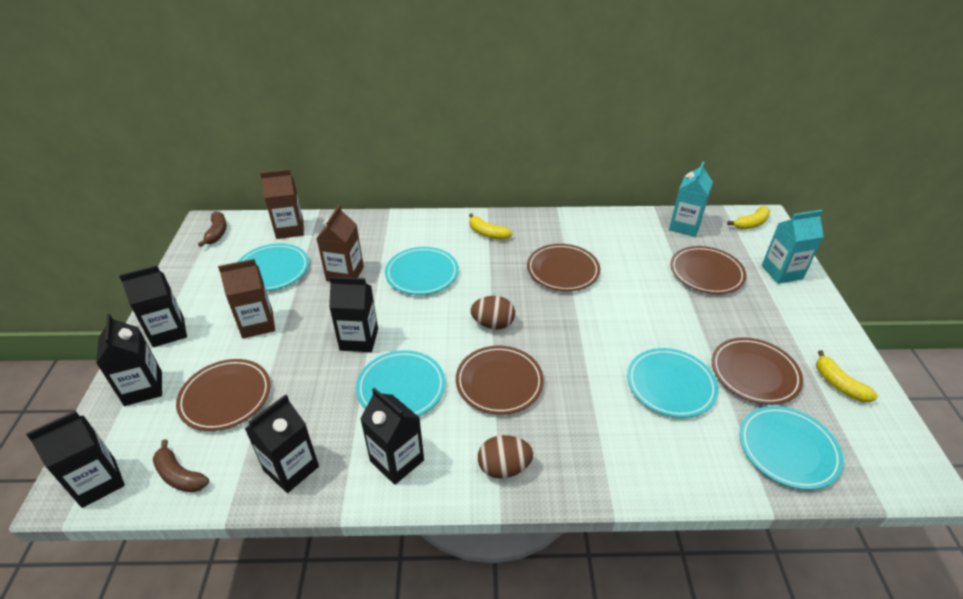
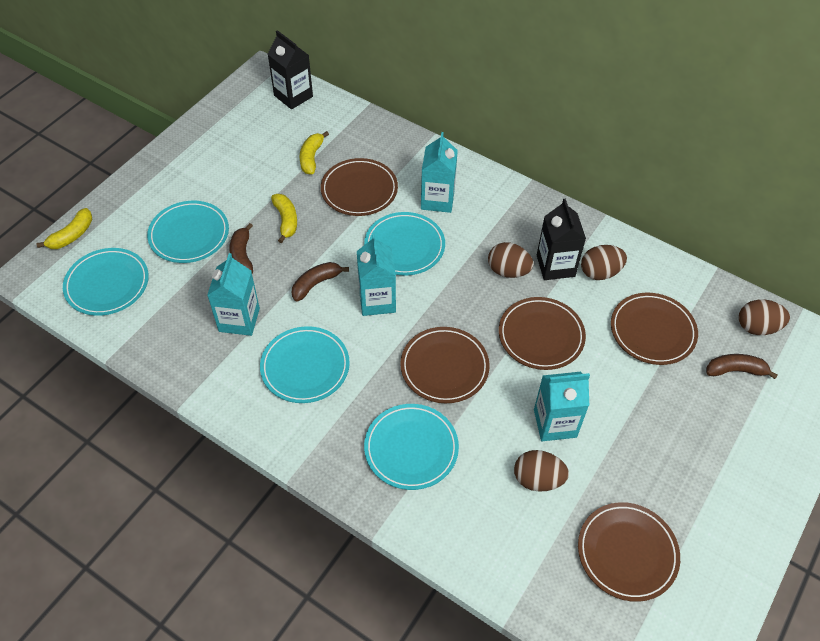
black carton: 6 -> 2
brown banana: 2 -> 3
brown carton: 3 -> 0
brown egg: 2 -> 4
turquoise carton: 2 -> 4

